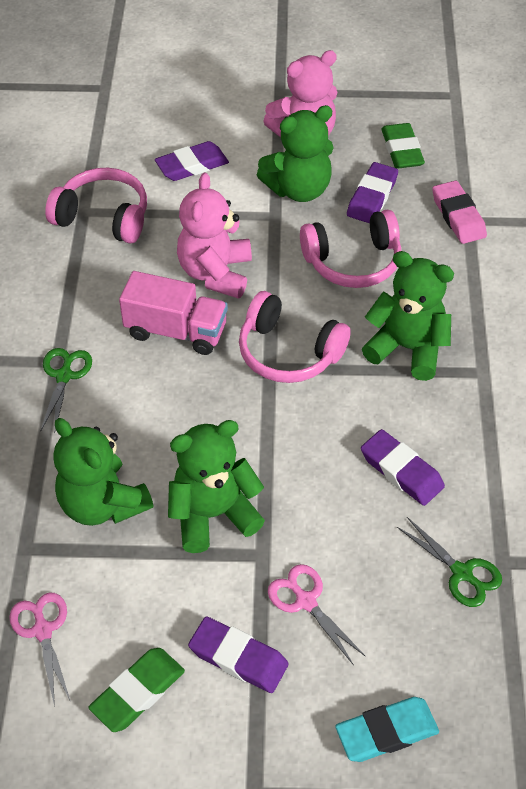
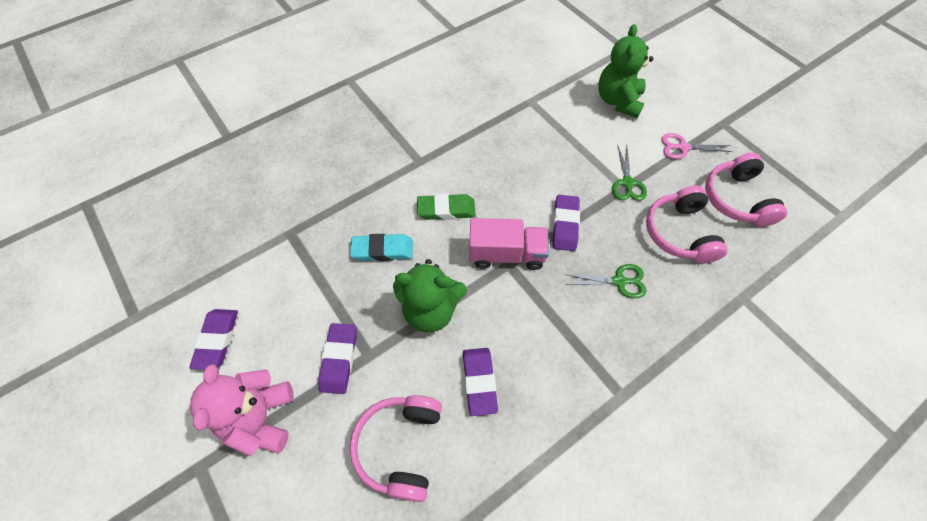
green eraser: 2 -> 1
green teddy bear: 4 -> 2
pink eraser: 1 -> 0
pink scissors: 2 -> 1
pink teddy bear: 2 -> 1

